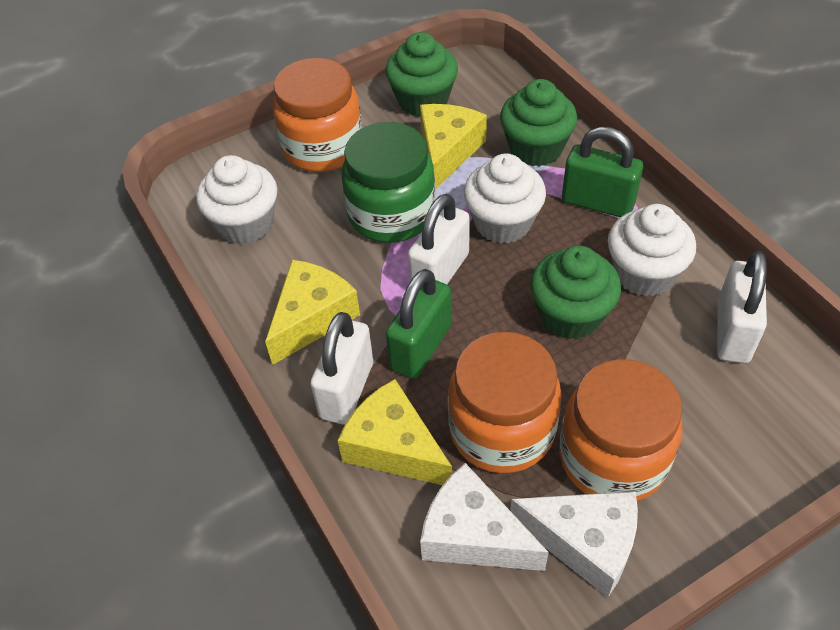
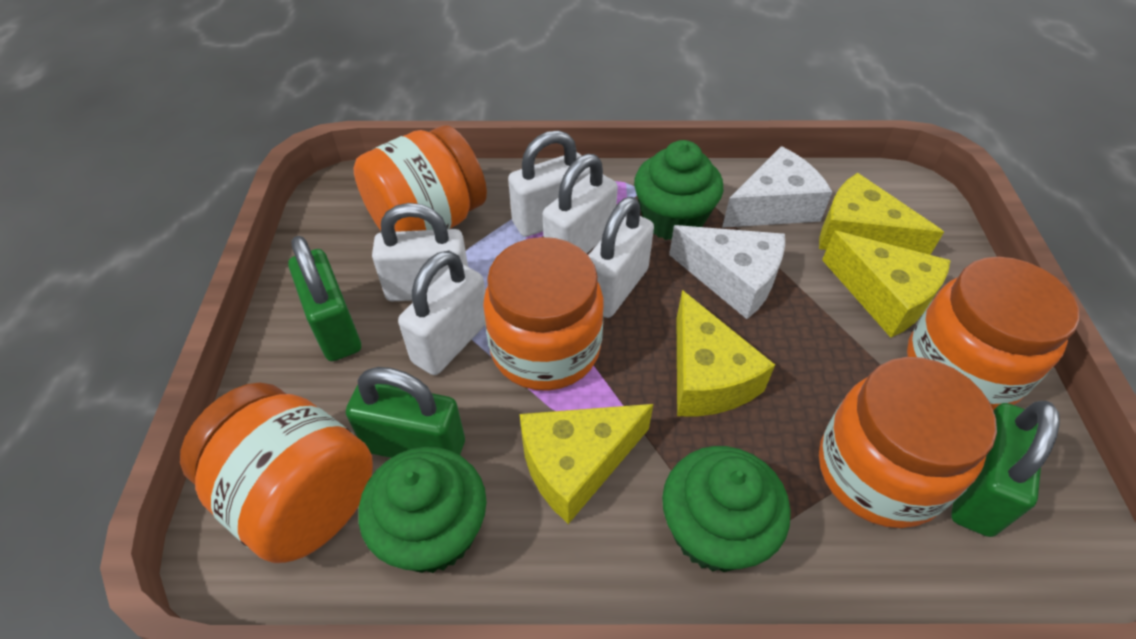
green jar: 1 -> 0
green padlock: 2 -> 3
orange jar: 3 -> 5
white cupcake: 3 -> 0
white padlock: 3 -> 5
yellow cheese: 3 -> 4

